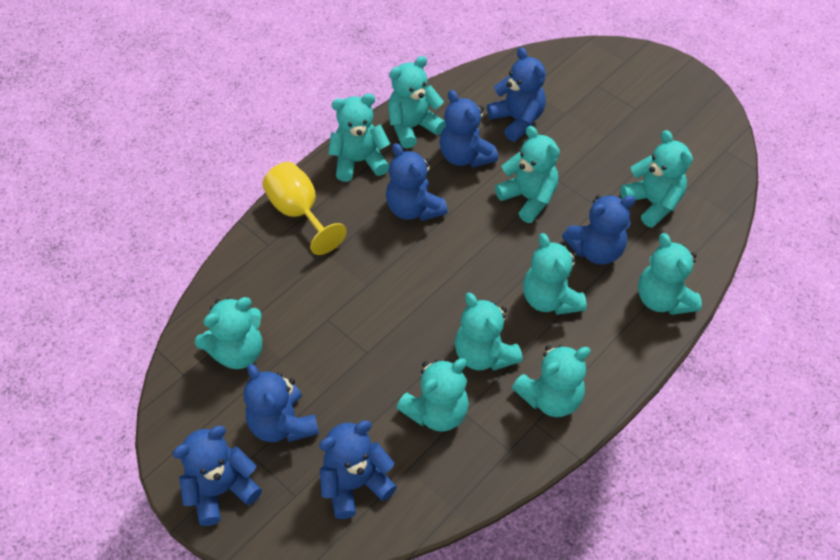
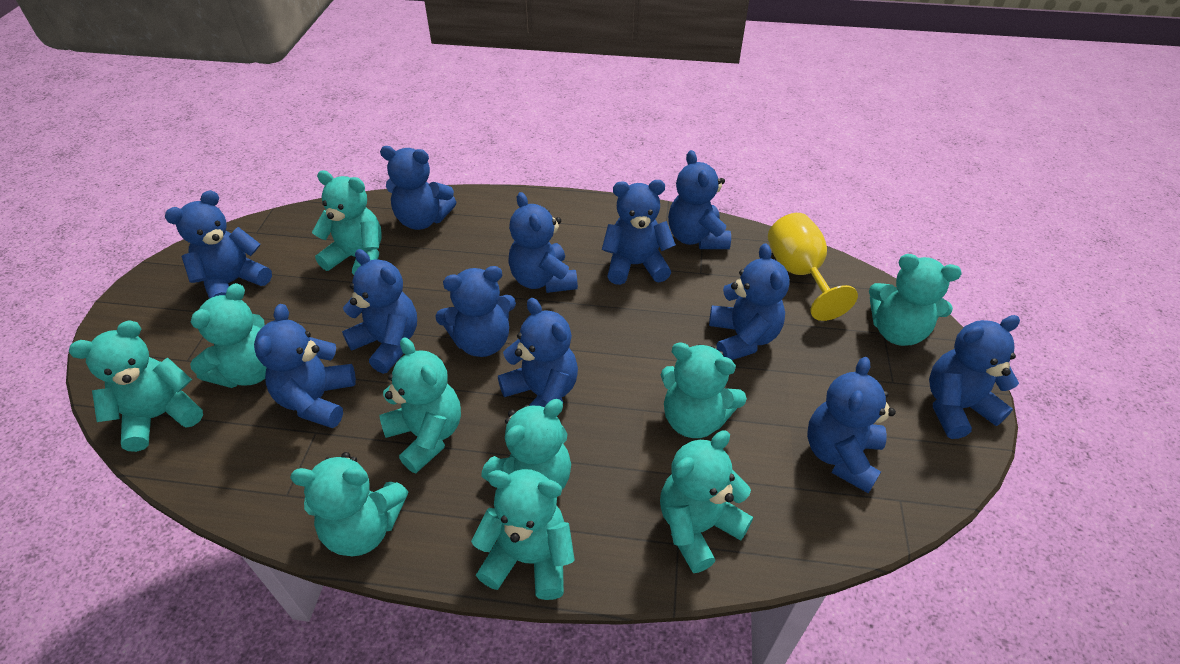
blue teddy bear: 7 -> 12

